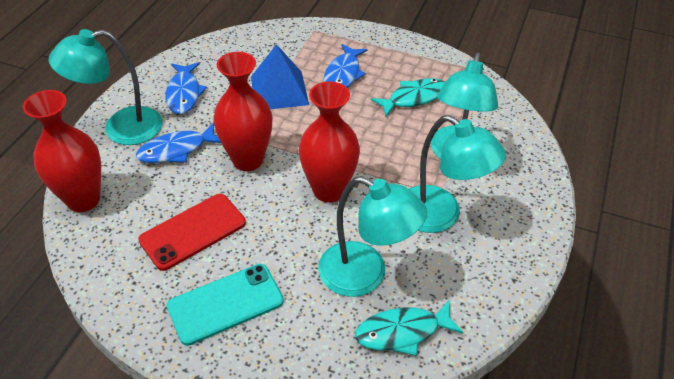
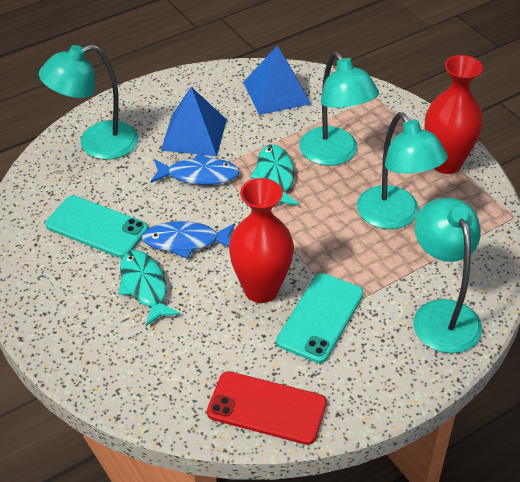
blue fish: 3 -> 2
blue pyramid: 1 -> 2
red vase: 3 -> 2
turquoise phone: 1 -> 2

